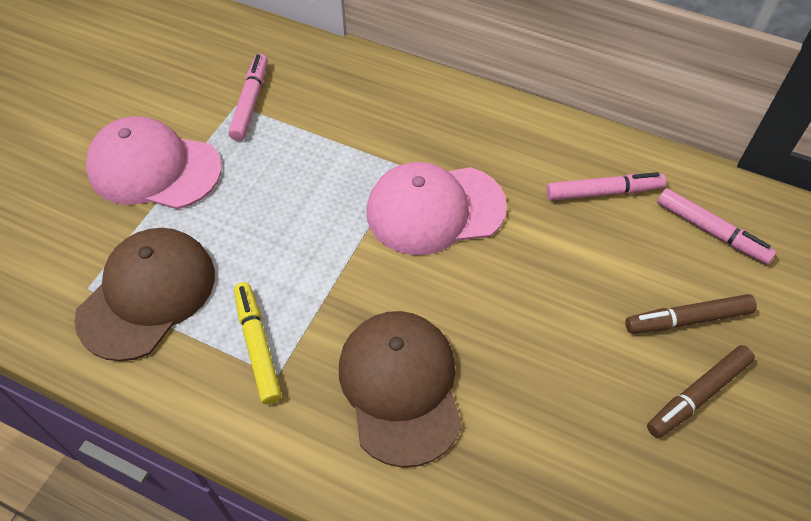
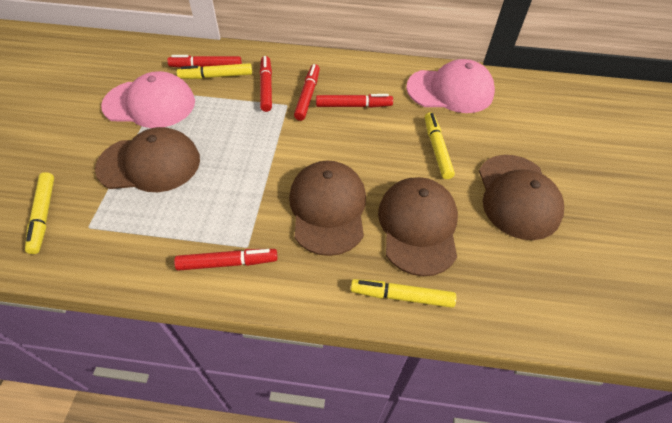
brown cap: 2 -> 4
brown marker: 2 -> 0
pink marker: 3 -> 0
red marker: 0 -> 5
yellow marker: 1 -> 4

